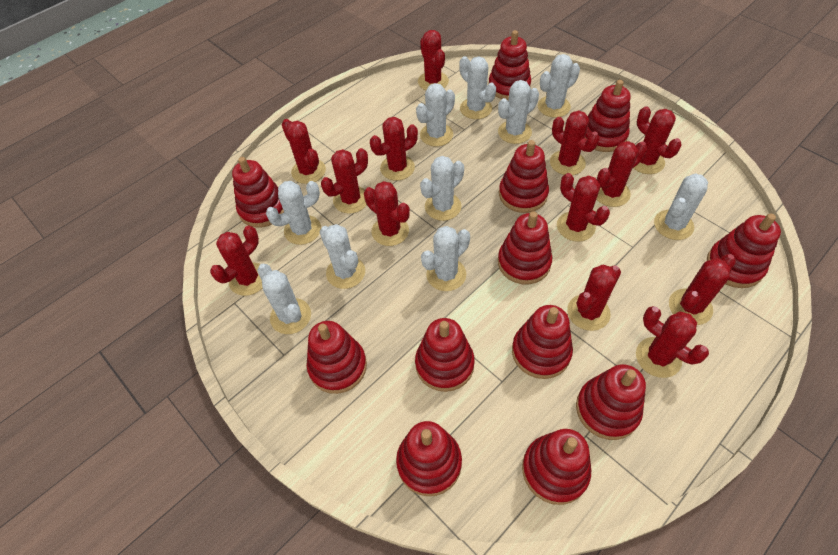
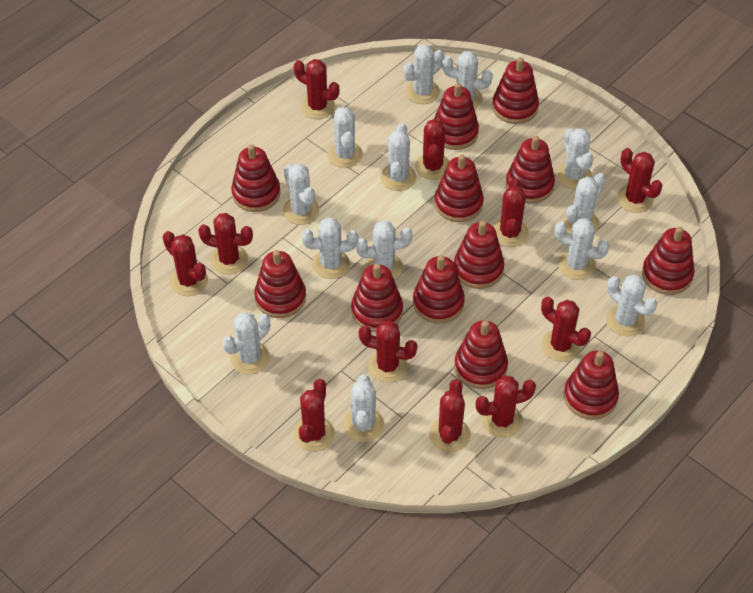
red cactus: 13 -> 11
white cactus: 10 -> 13

